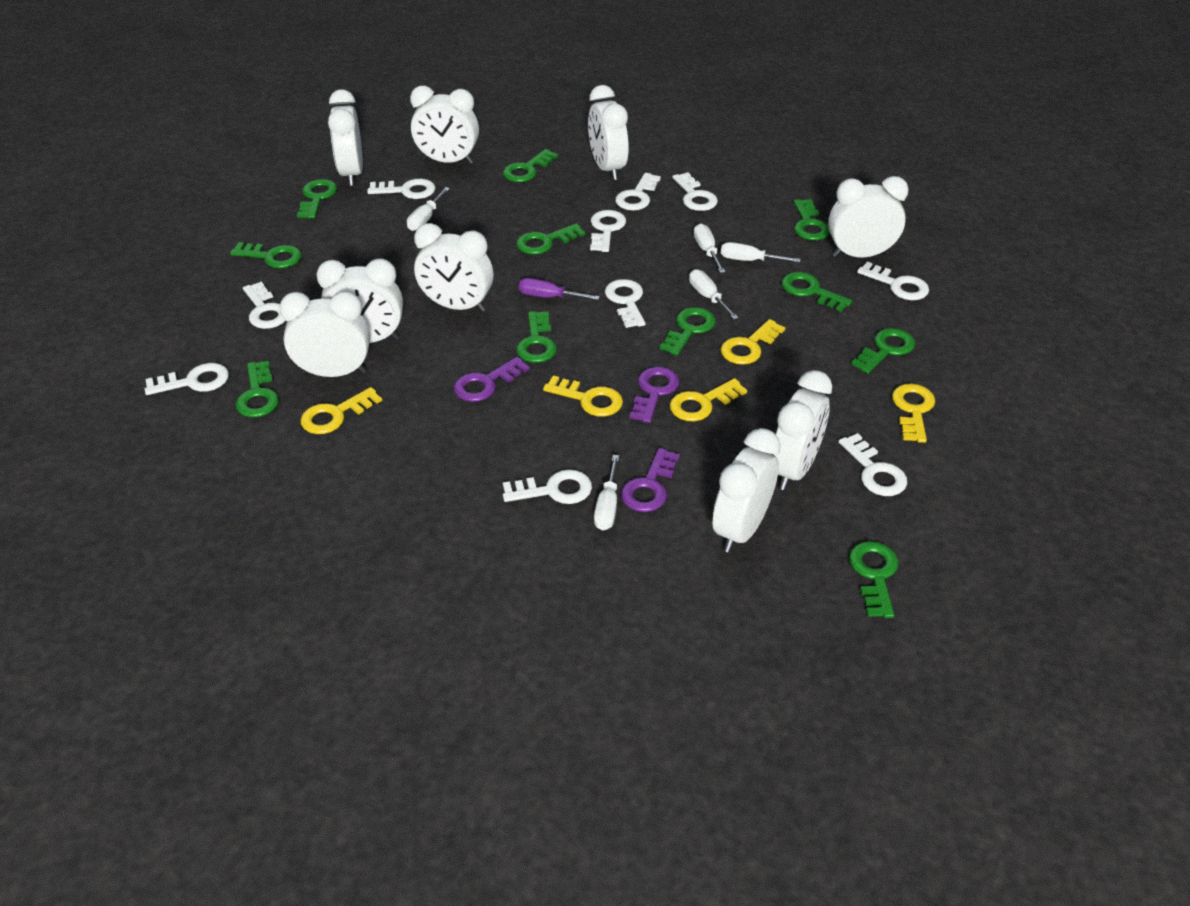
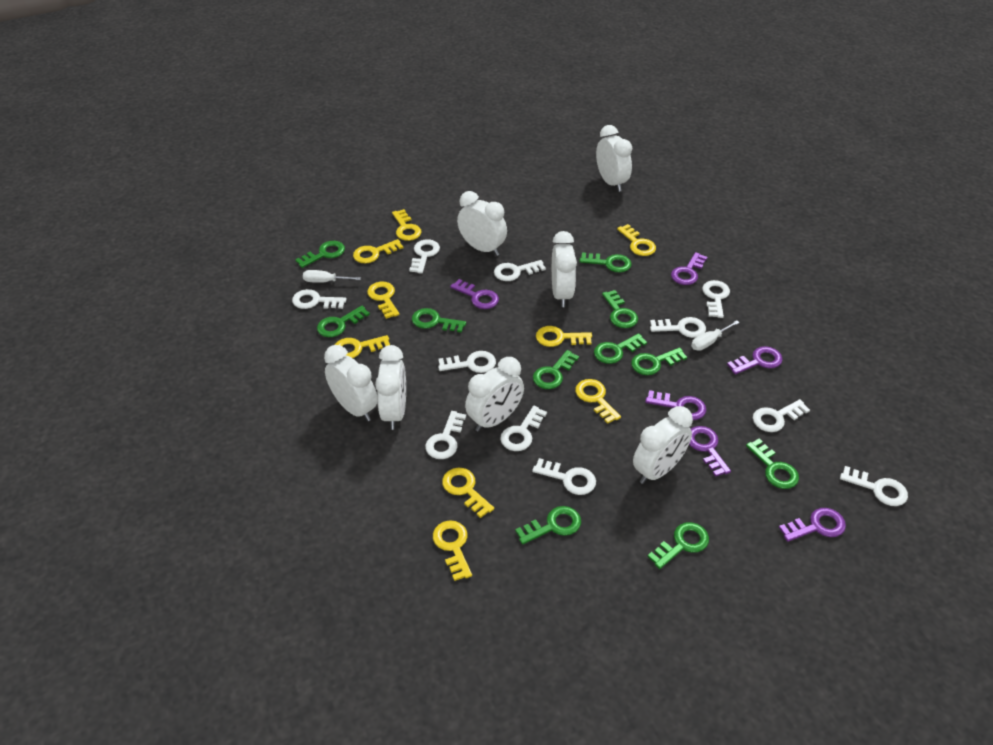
purple key: 3 -> 6
purple screwdriver: 1 -> 0
white clock: 9 -> 7
white key: 10 -> 11
white screwdriver: 5 -> 2
yellow key: 5 -> 9

